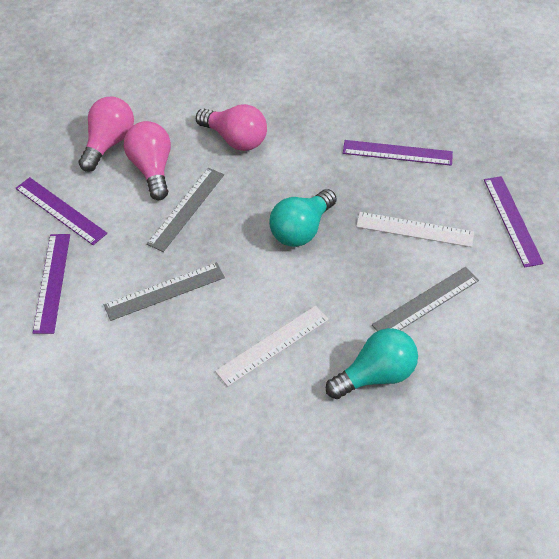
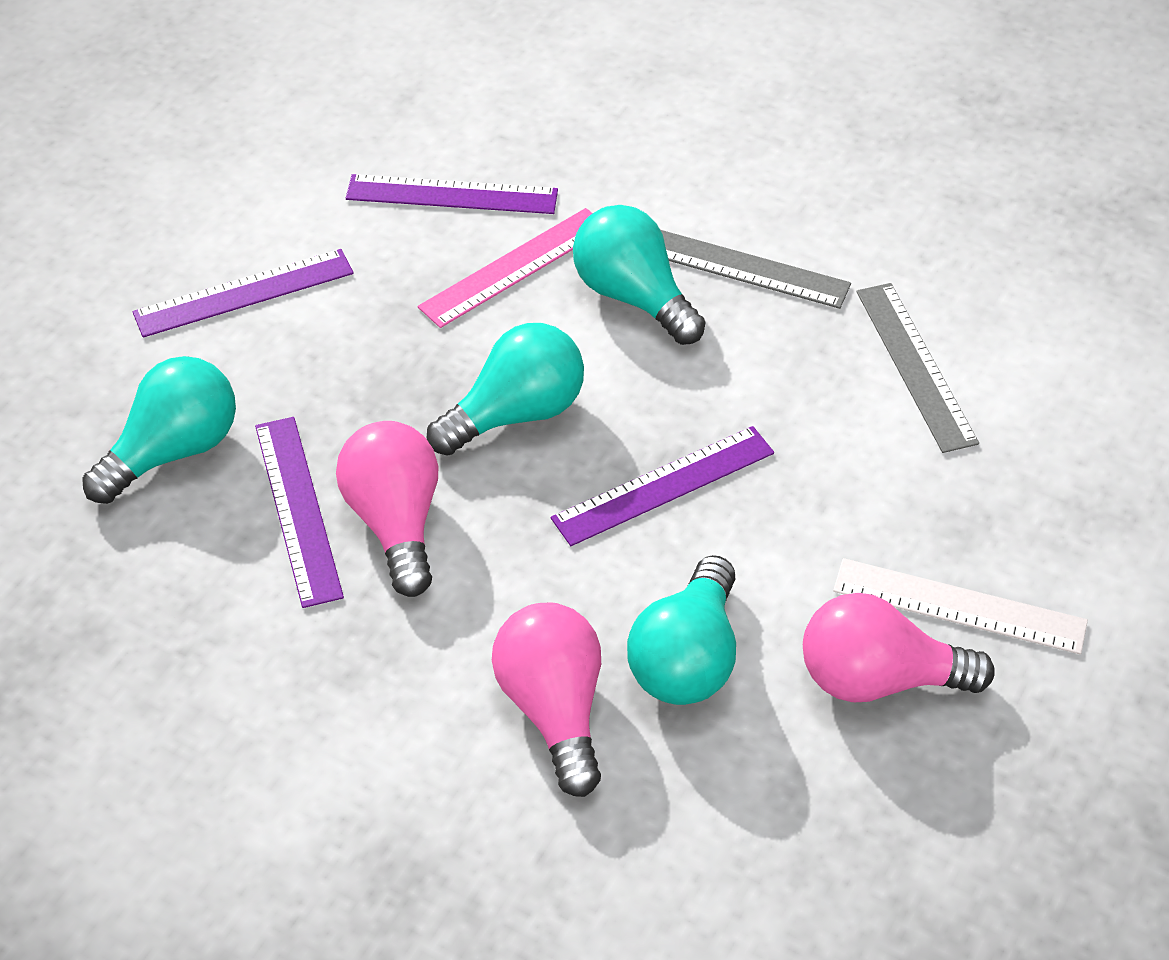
grey ruler: 3 -> 2
pink ruler: 0 -> 1
turquoise light bulb: 2 -> 4
white ruler: 2 -> 1

